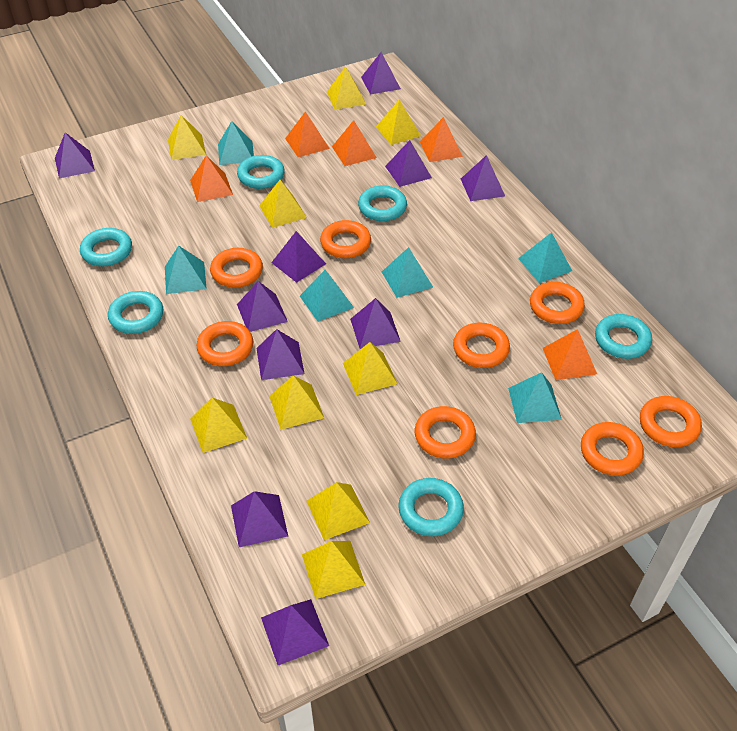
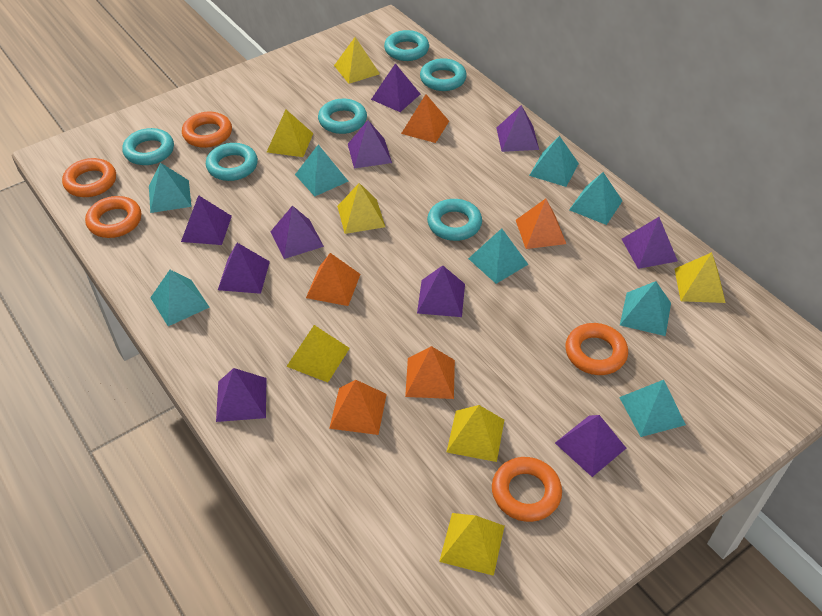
orange ring: 8 -> 5
turquoise pyramid: 6 -> 8
yellow pyramid: 9 -> 7

